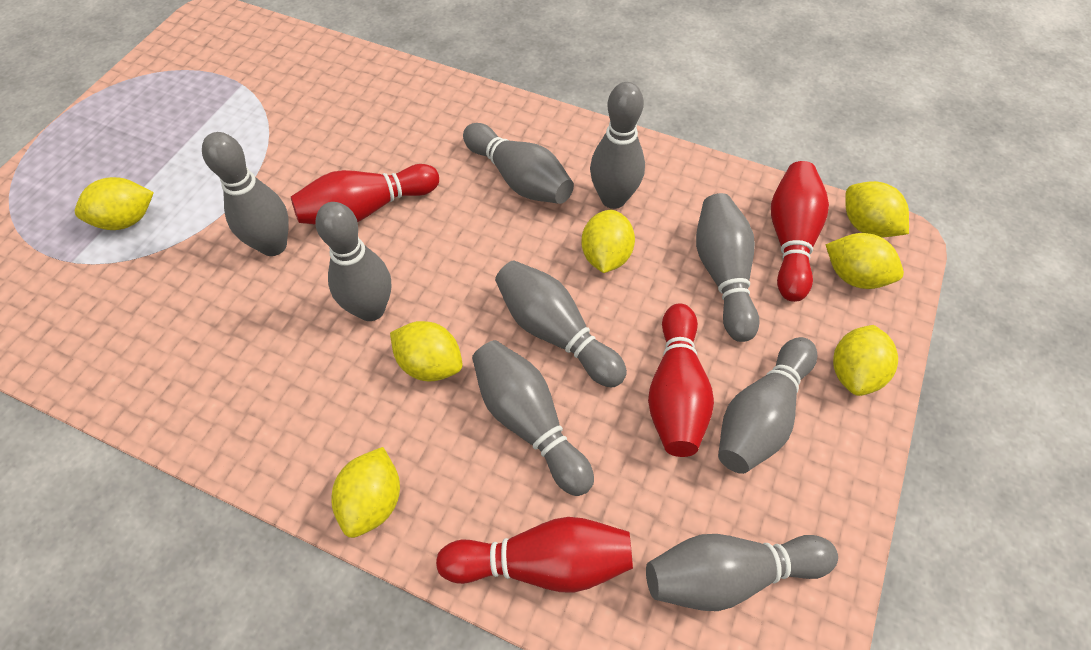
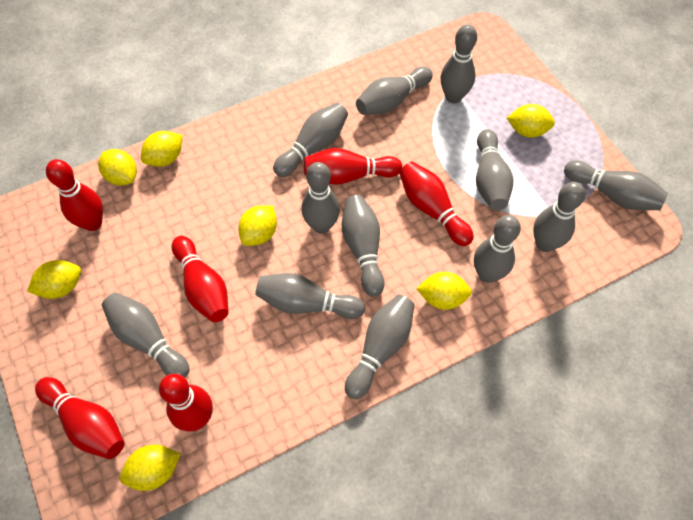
grey bowling pin: 9 -> 12
red bowling pin: 4 -> 6

